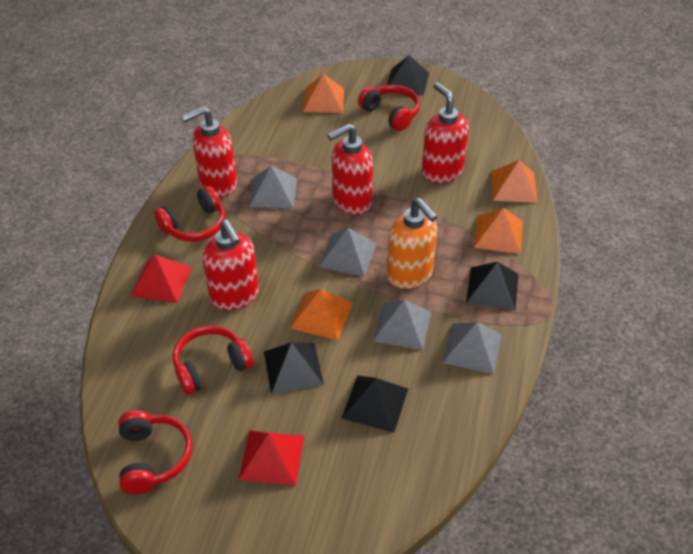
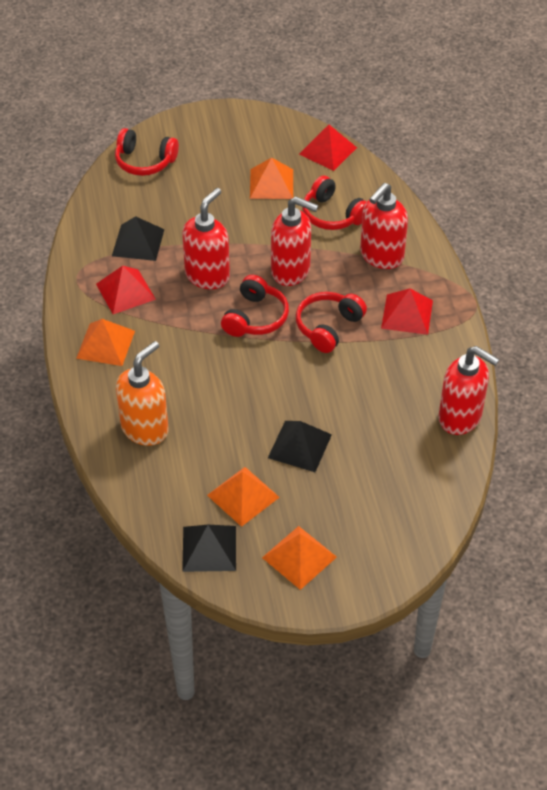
black pyramid: 4 -> 3
grey pyramid: 4 -> 0
red pyramid: 2 -> 3

